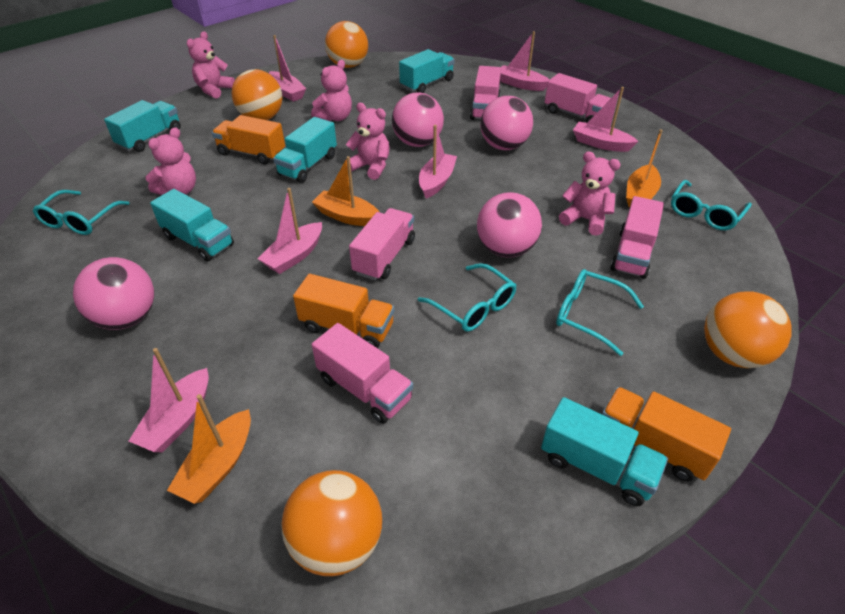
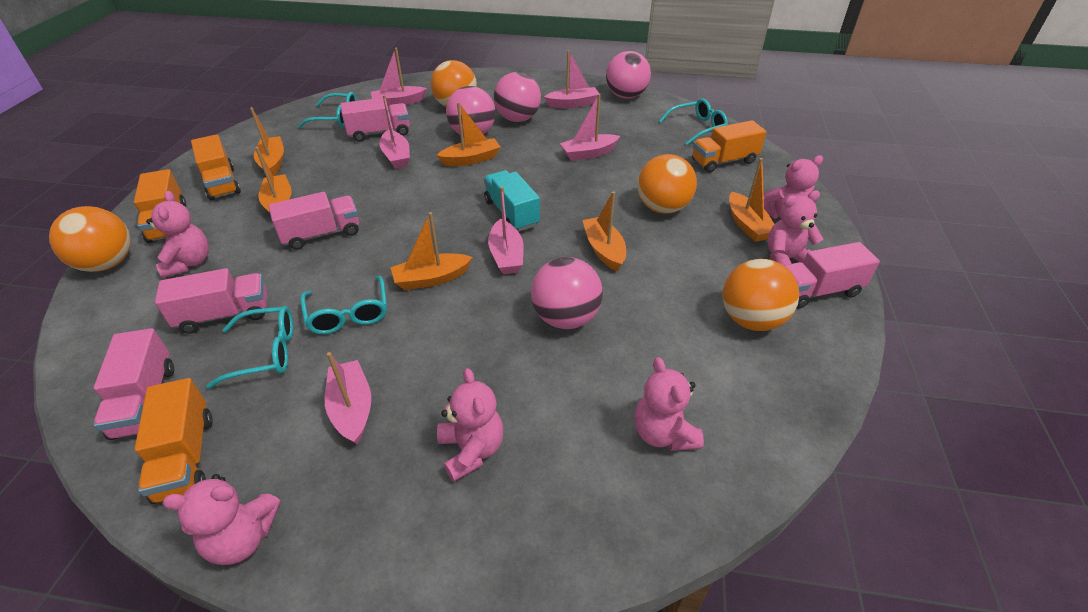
orange boat: 3 -> 6
orange truck: 3 -> 4
pink teddy bear: 5 -> 6
turquoise truck: 5 -> 1

